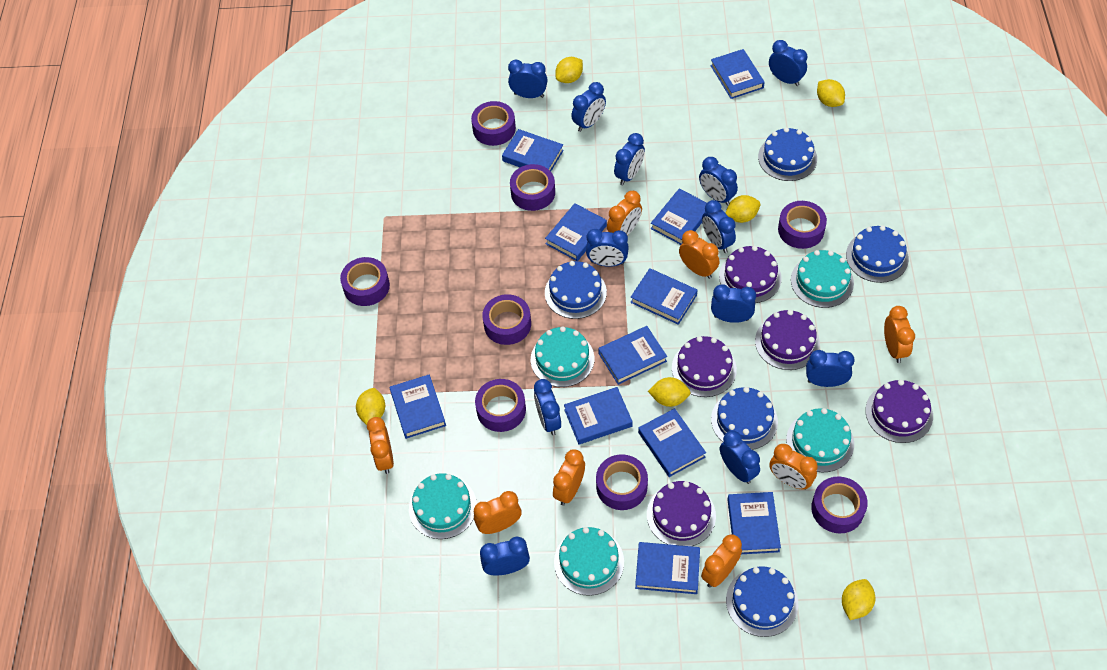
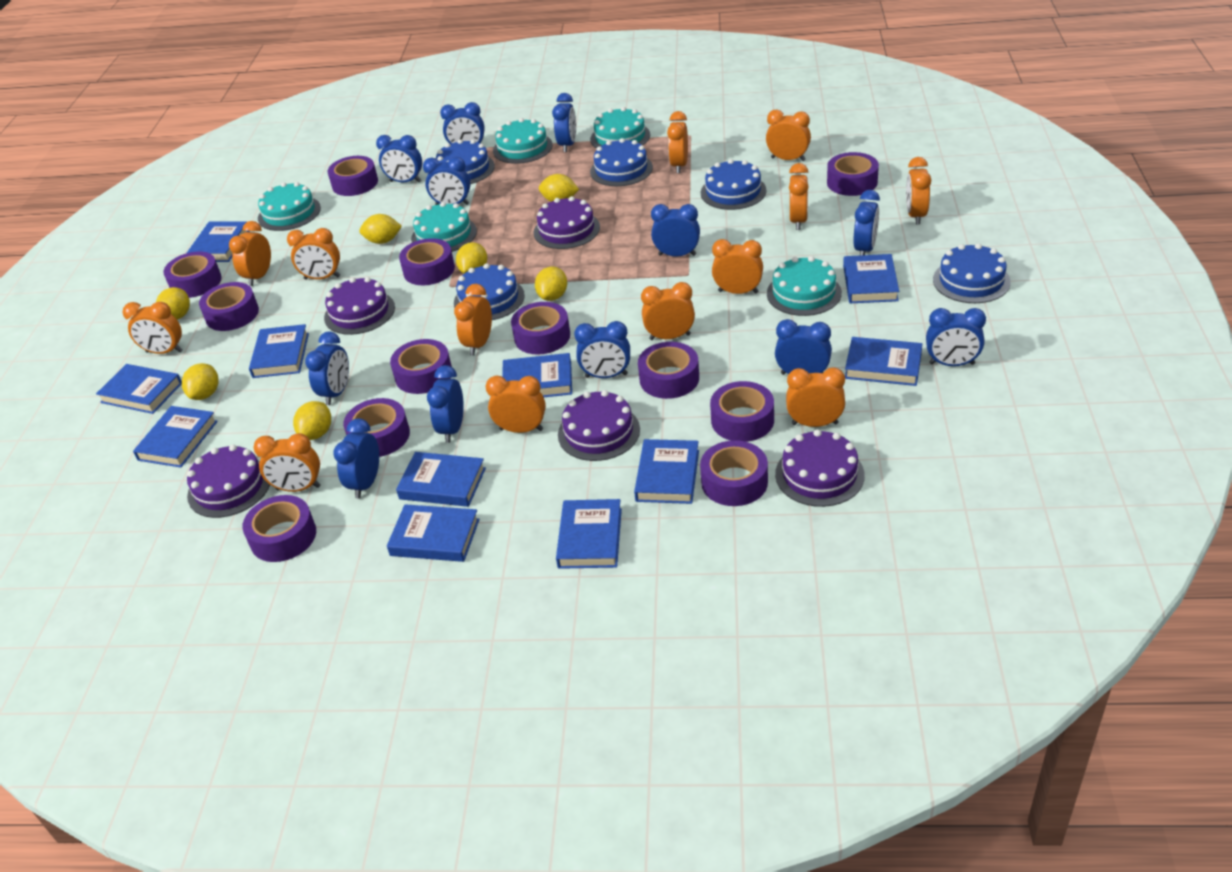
orange clock: 8 -> 13
purple tape: 8 -> 12
yellow lemon: 6 -> 7

